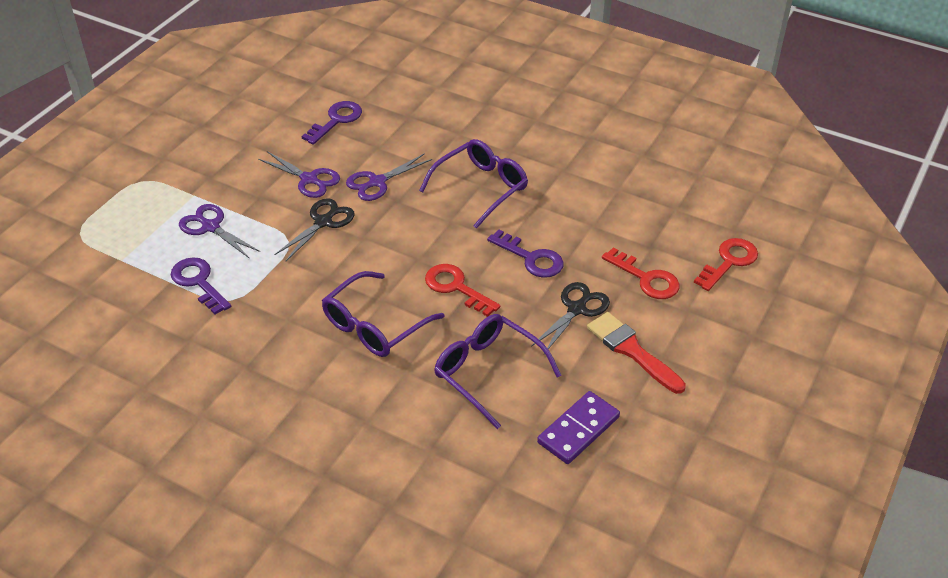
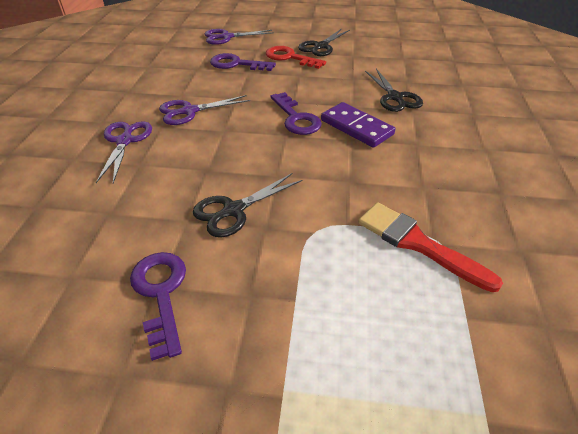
black scissors: 2 -> 3
purple glasses: 3 -> 0
red key: 3 -> 1

